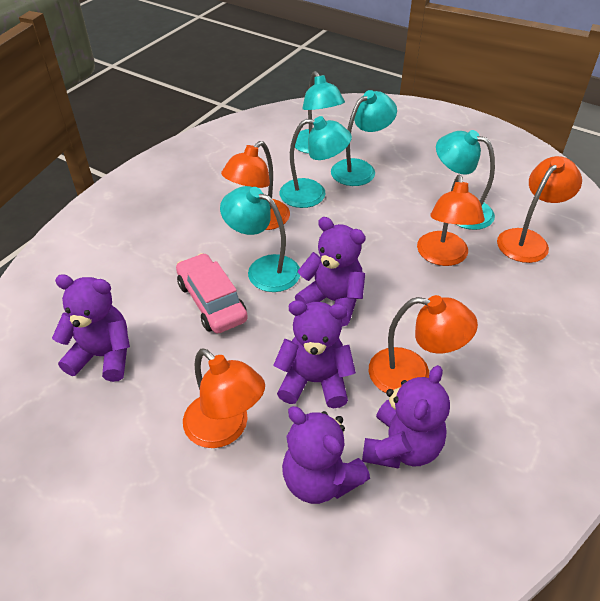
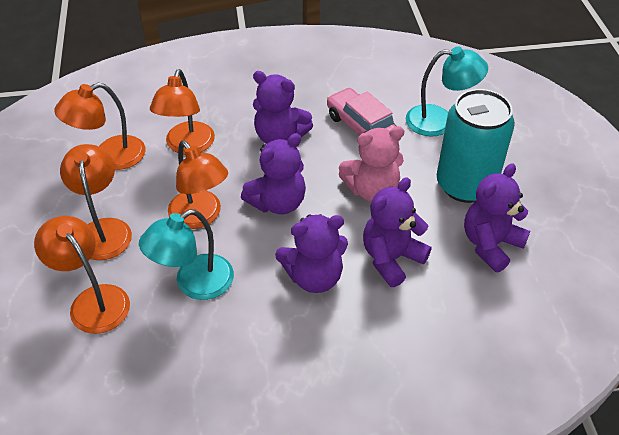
pink teddy bear: 0 -> 1
turquoise can: 0 -> 1
turquoise lamp: 5 -> 2

